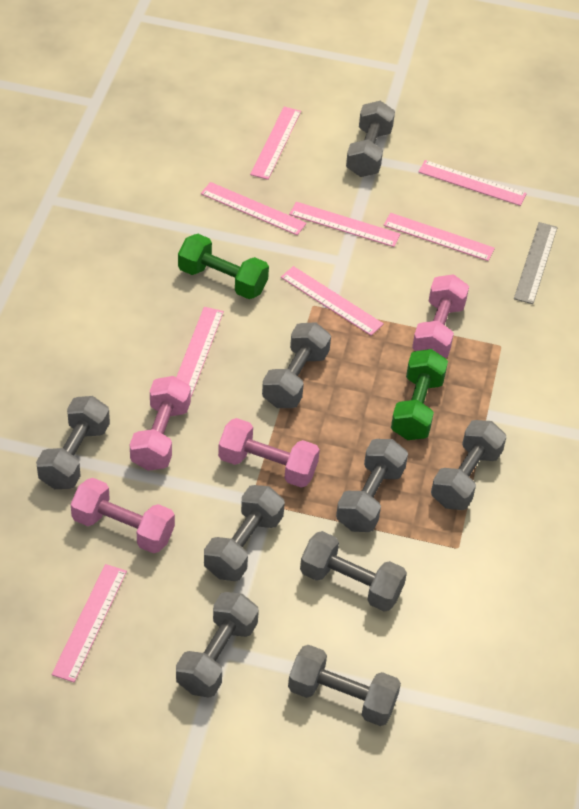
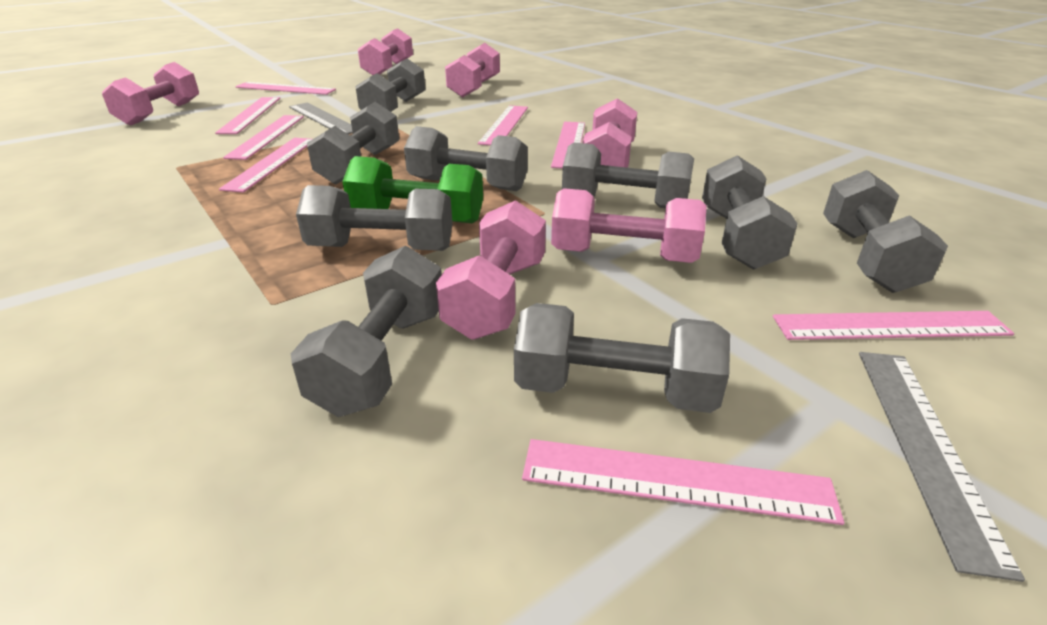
green dumbbell: 2 -> 1
grey ruler: 1 -> 2
pink dumbbell: 4 -> 6

